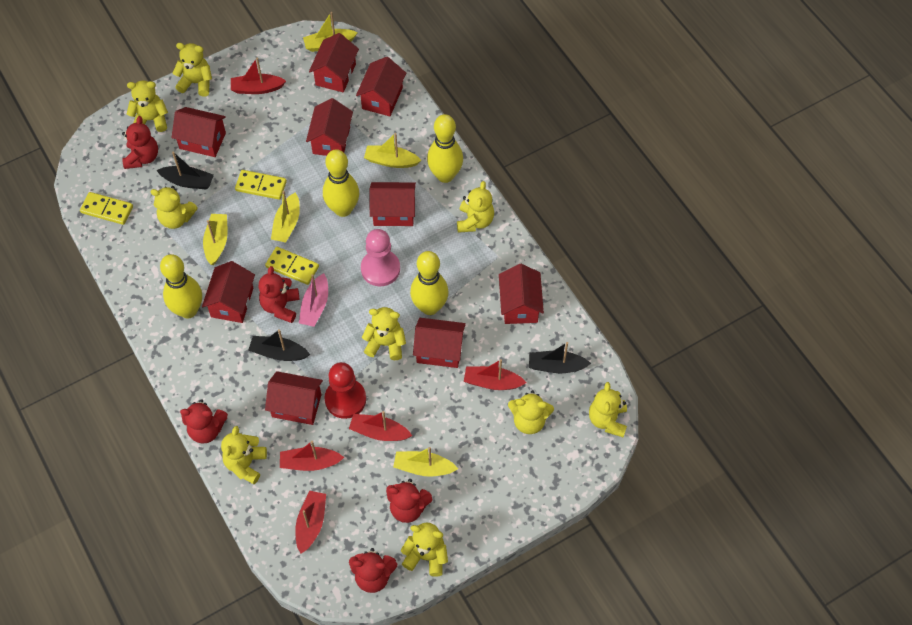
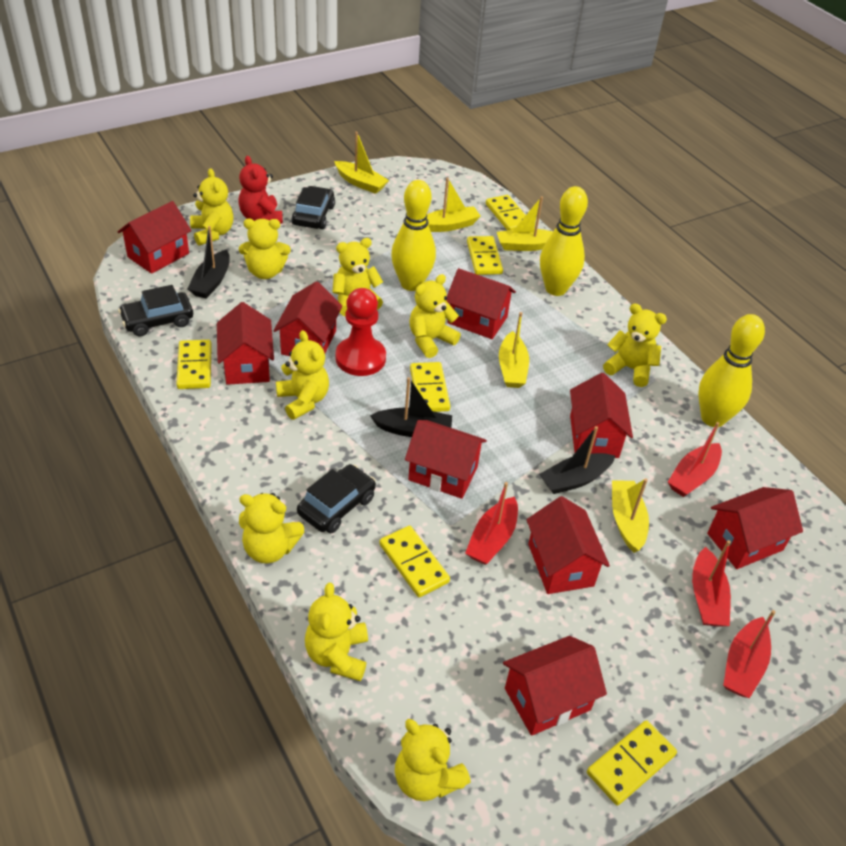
black car: 0 -> 3
pink boat: 1 -> 0
pink pawn: 1 -> 0
red boat: 5 -> 4
red teddy bear: 5 -> 1
yellow bowling pin: 4 -> 3
yellow domino: 3 -> 6

